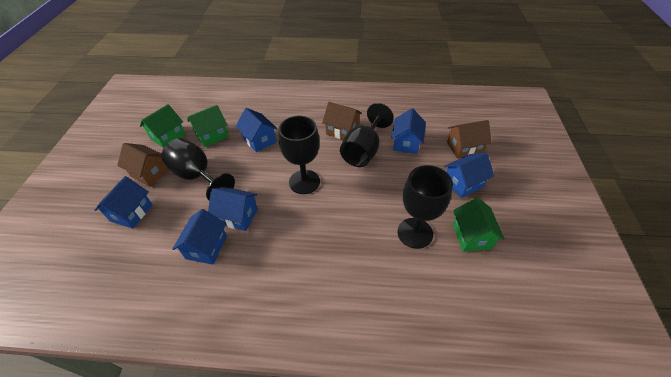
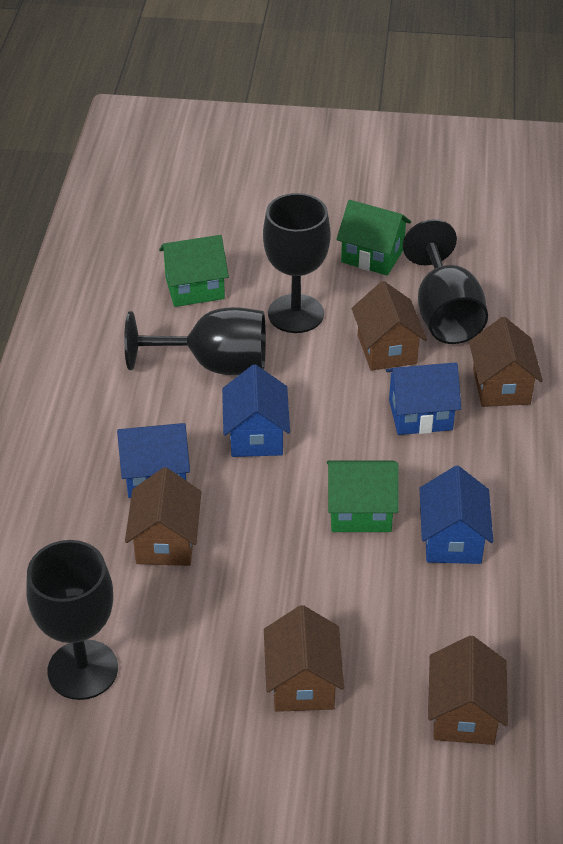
blue house: 6 -> 4
brown house: 3 -> 5

